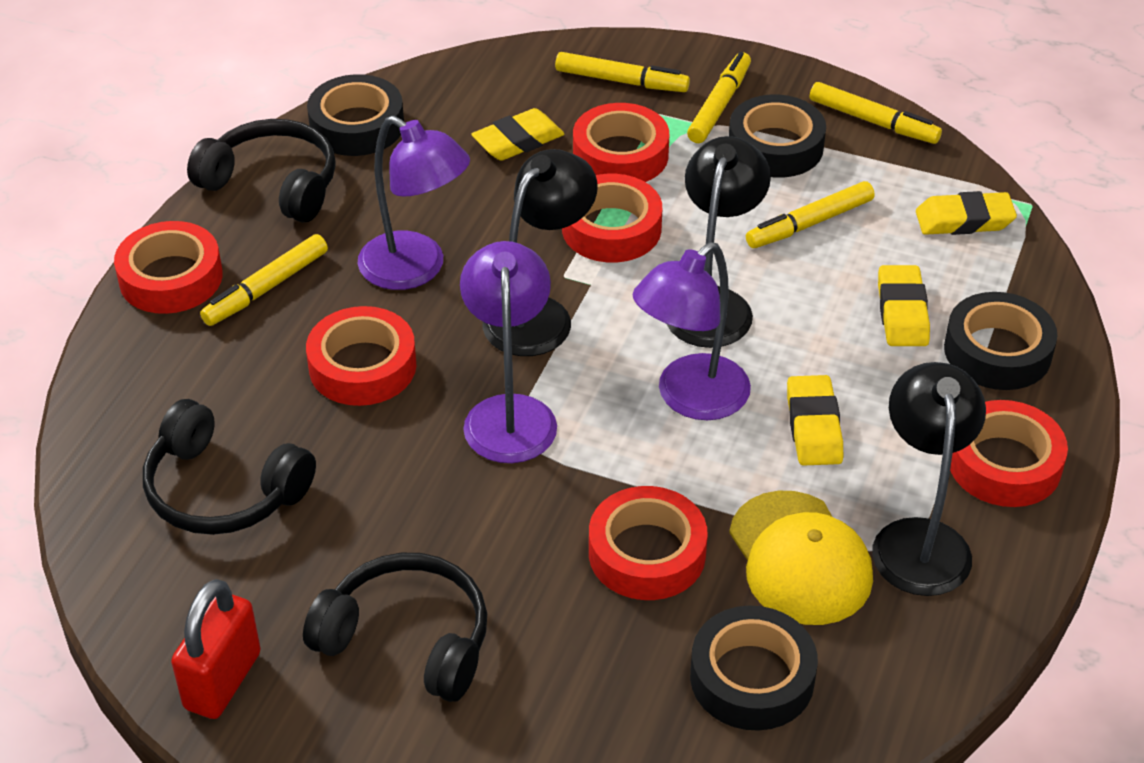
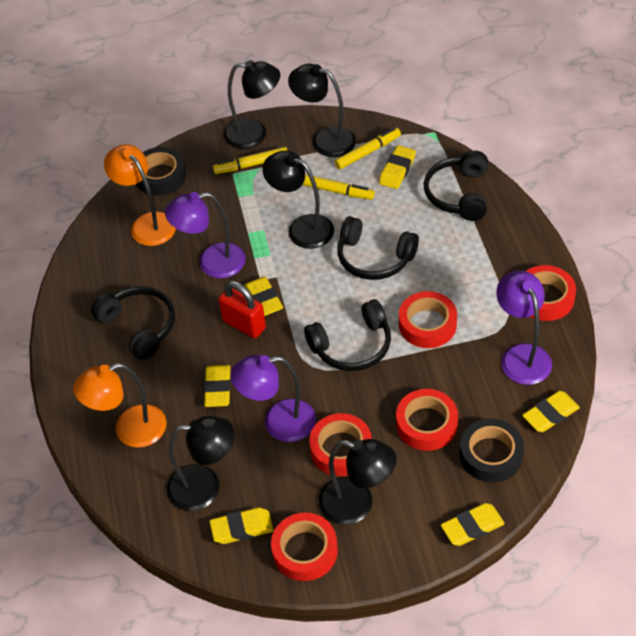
black headphones: 3 -> 4
black lamp: 3 -> 5
black tape: 4 -> 2
orange lamp: 0 -> 2
red tape: 6 -> 5
yellow cap: 1 -> 0
yellow eraser: 4 -> 6
yellow marker: 5 -> 3

